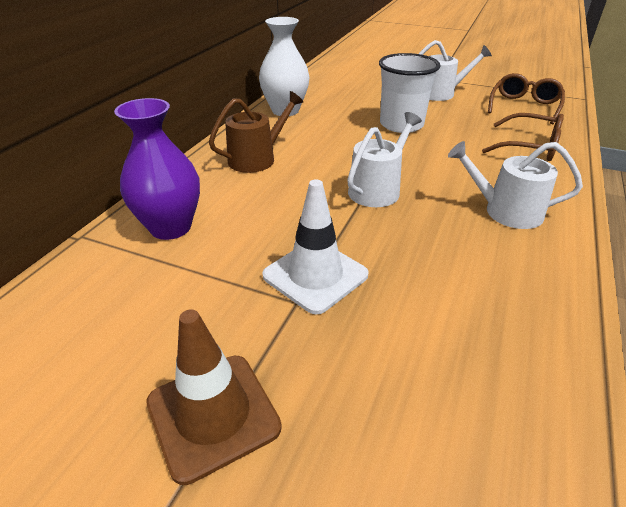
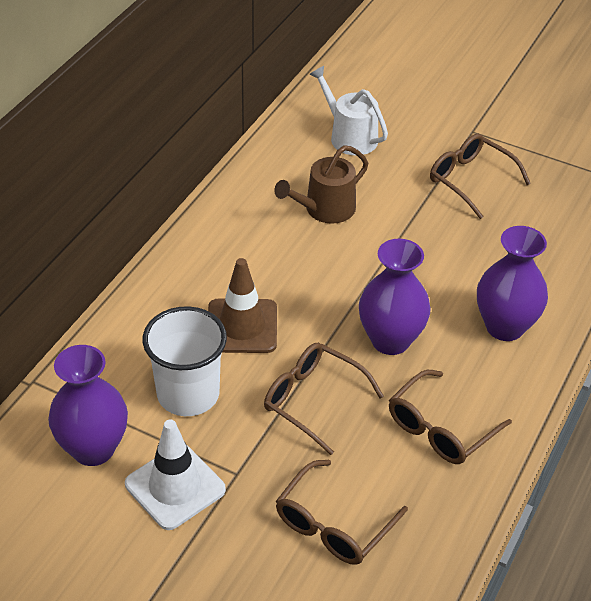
brown glasses: 2 -> 4
purple vase: 1 -> 3
white vase: 1 -> 0
white watering can: 3 -> 1

